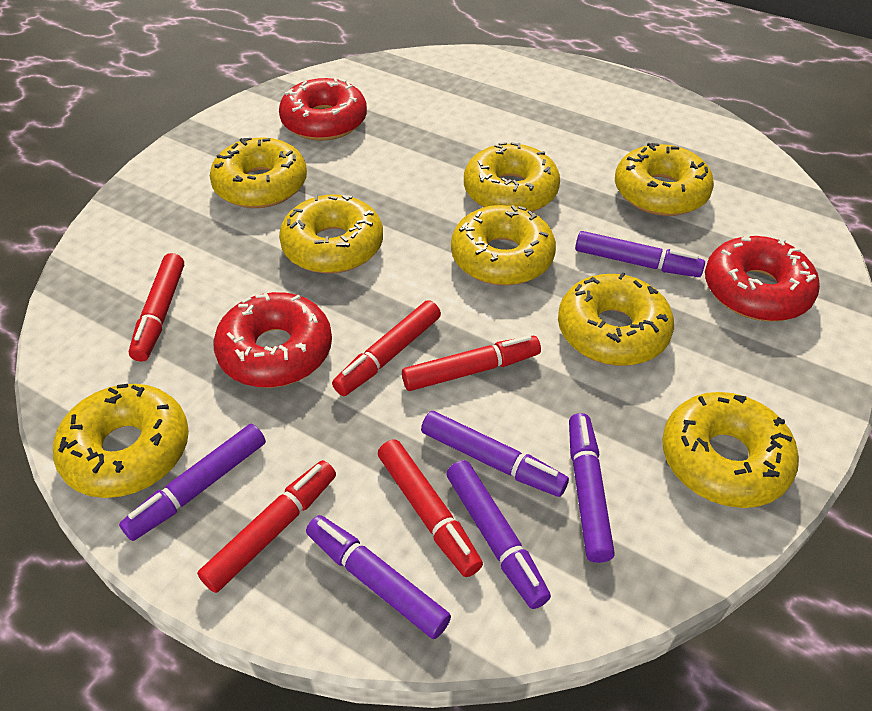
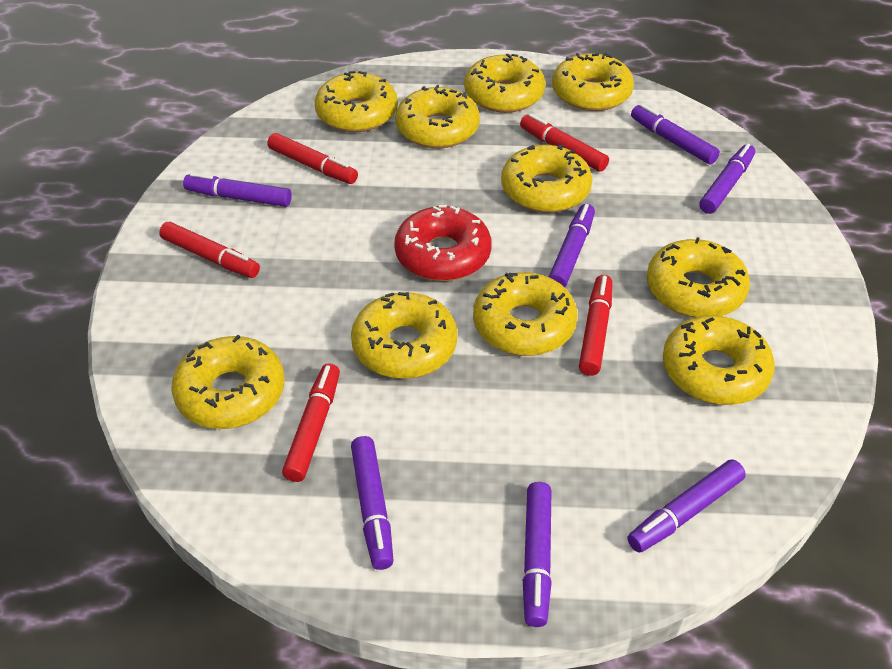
purple marker: 6 -> 7
red donut: 3 -> 1
yellow donut: 8 -> 10

